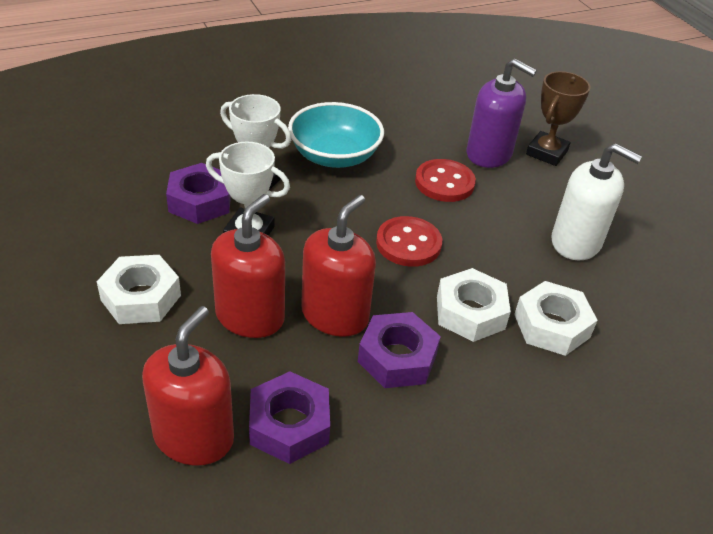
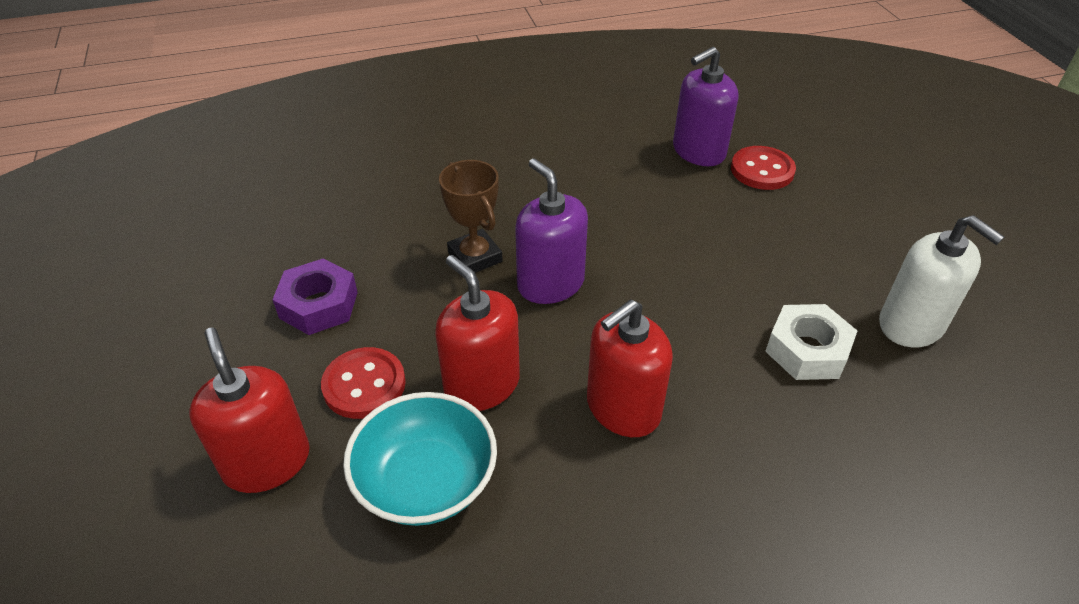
purple nut: 3 -> 1
purple soap dispenser: 1 -> 2
white nut: 3 -> 1
white trophy: 2 -> 0

